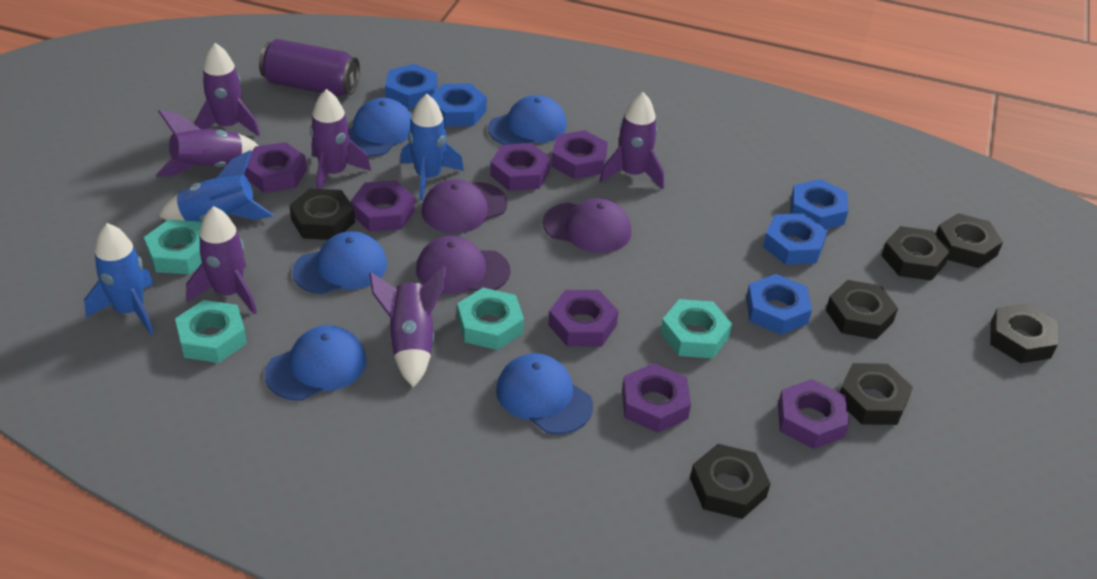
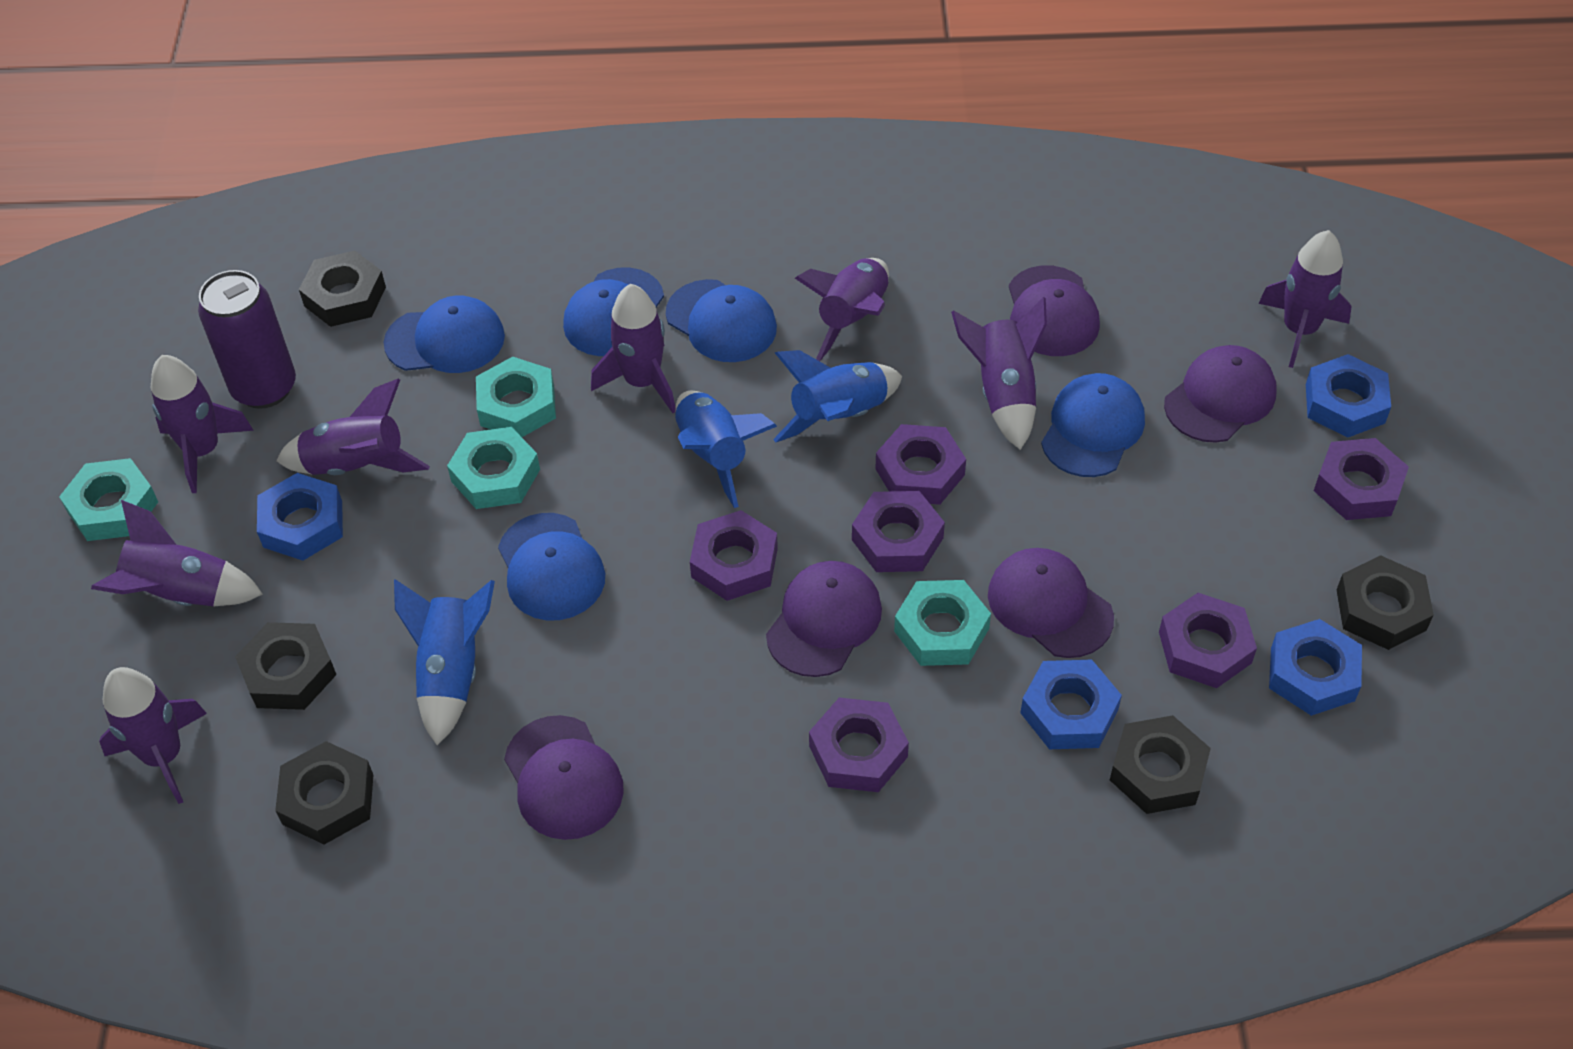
black nut: 7 -> 5
blue nut: 5 -> 4
purple cap: 3 -> 5
purple nut: 7 -> 6
purple rocket: 6 -> 8

